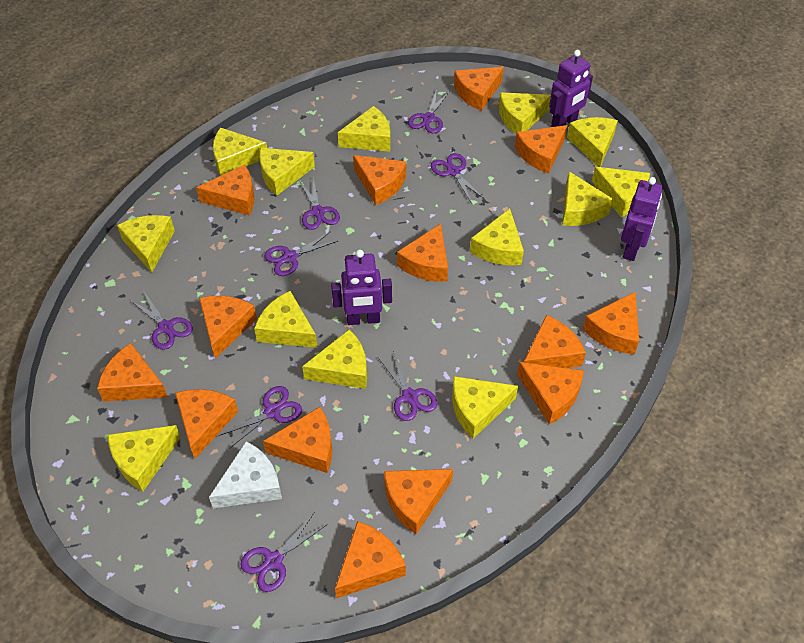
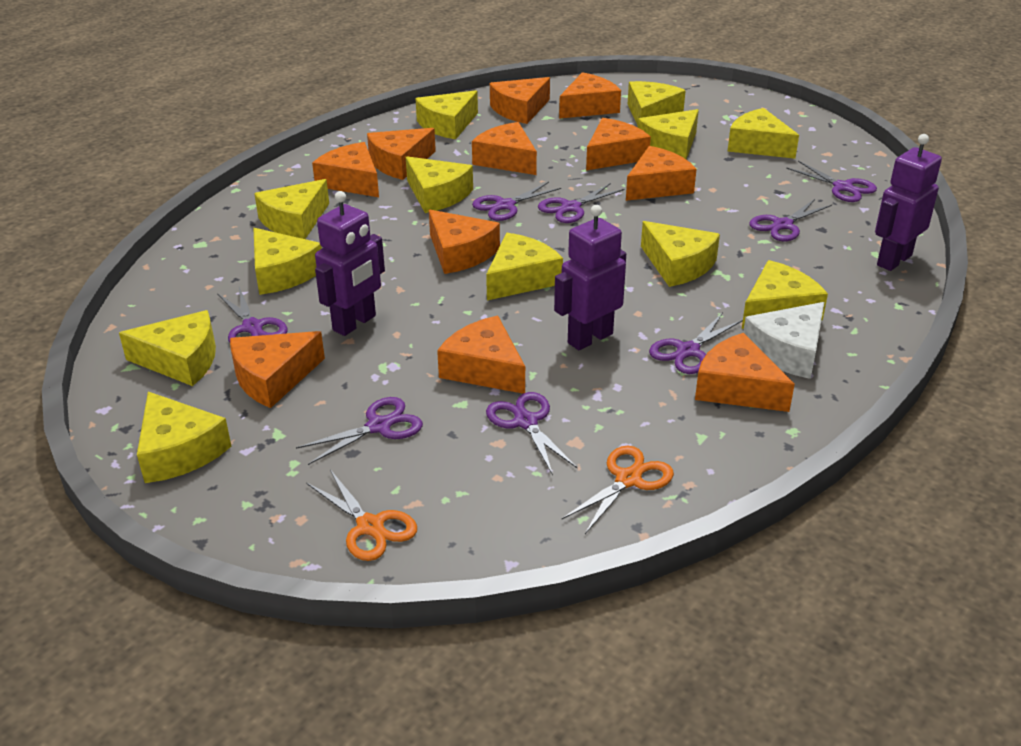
orange cheese: 14 -> 11
orange scissors: 0 -> 2
yellow cheese: 13 -> 12

